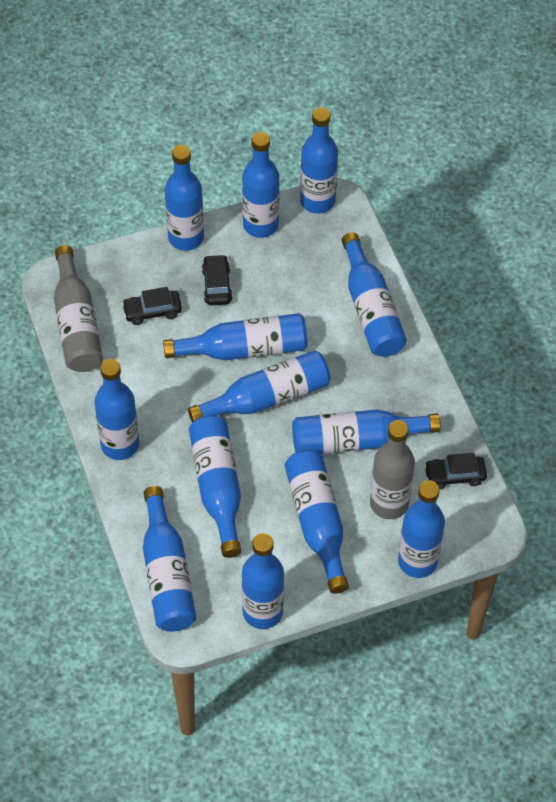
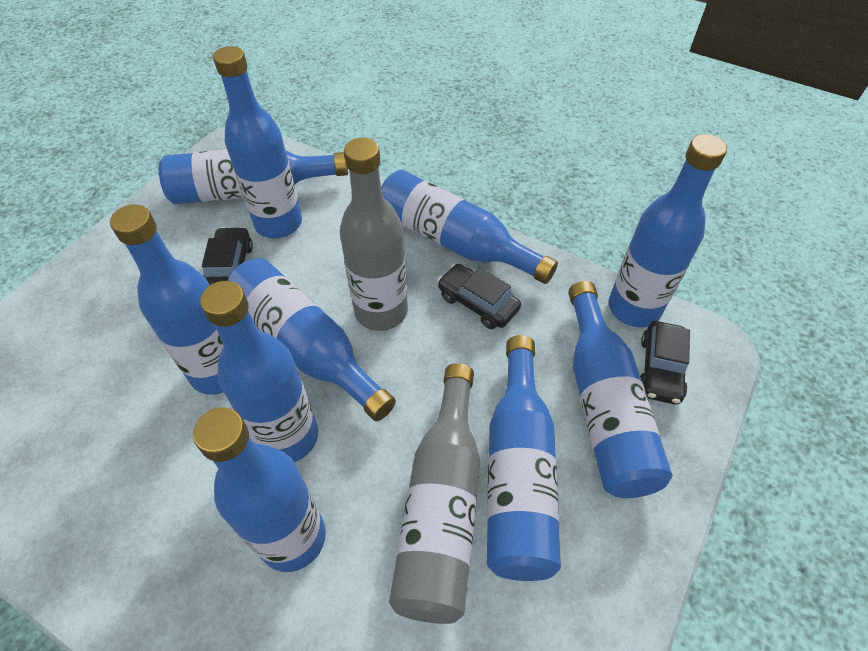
blue bottle: 13 -> 10

